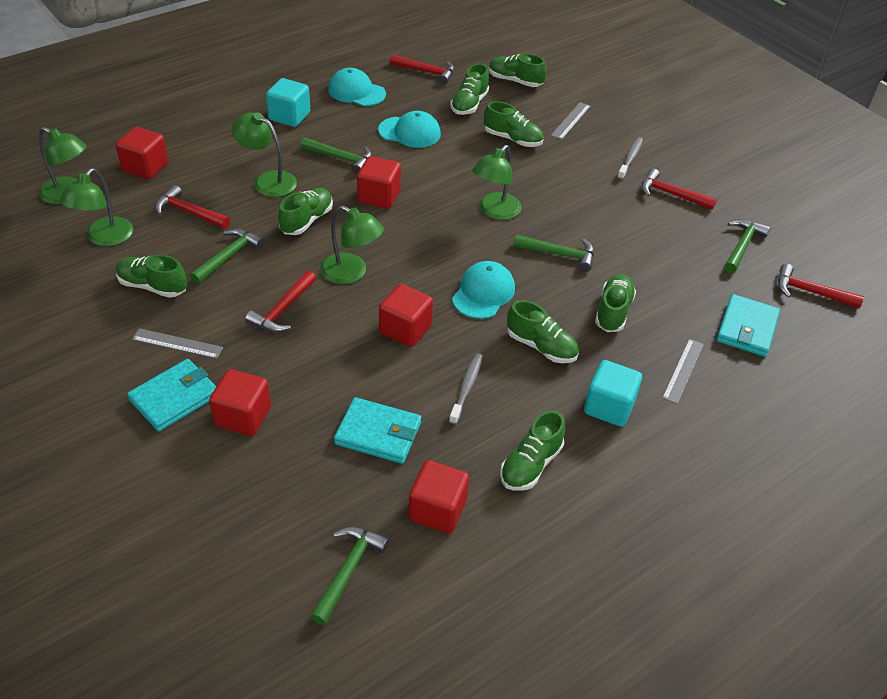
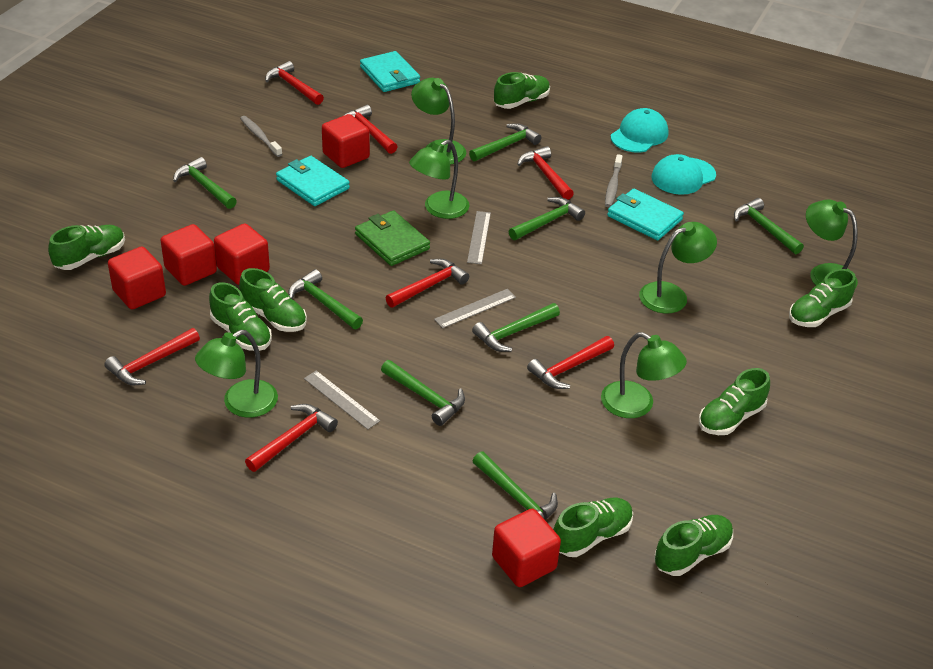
green hammer: 5 -> 8
green lamp: 5 -> 6
green wallet: 0 -> 1
red hammer: 5 -> 7
turquoise cap: 3 -> 2
turquoise cube: 2 -> 0

